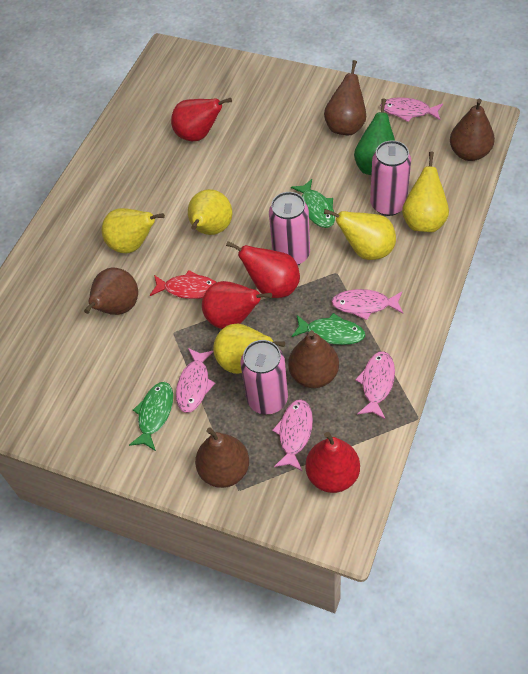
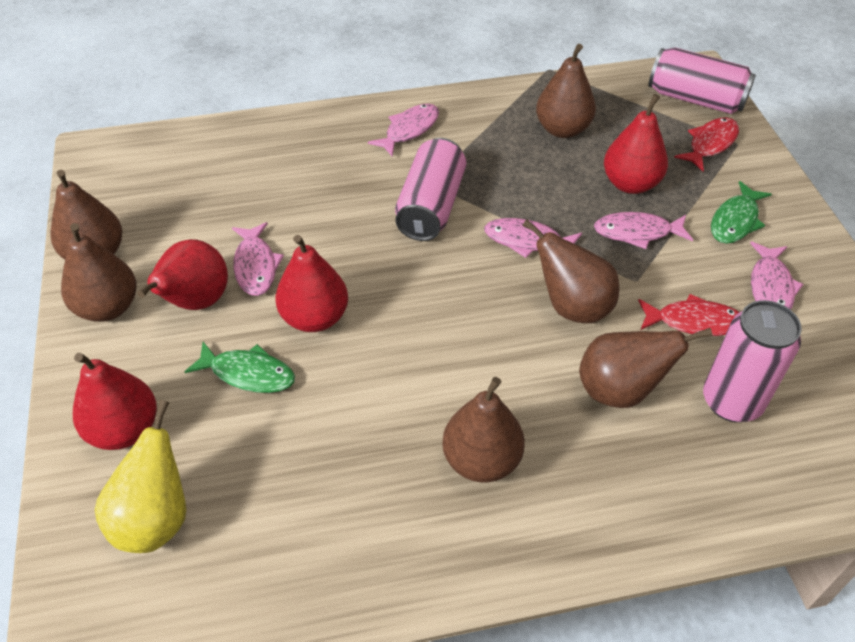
brown pear: 5 -> 6
green fish: 3 -> 2
green pear: 1 -> 0
red fish: 1 -> 2
yellow pear: 5 -> 1

